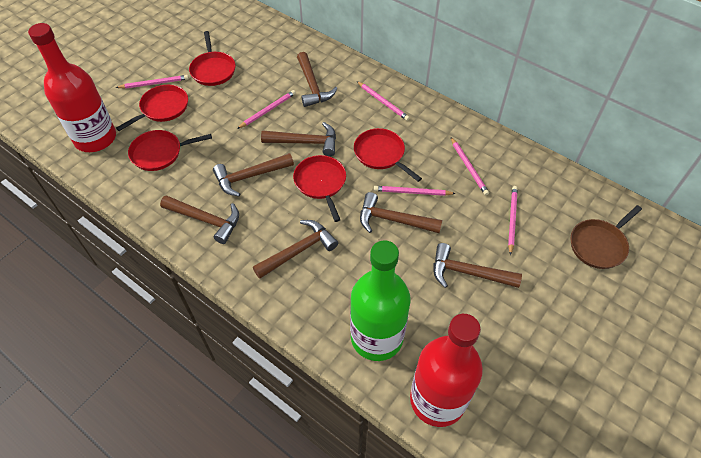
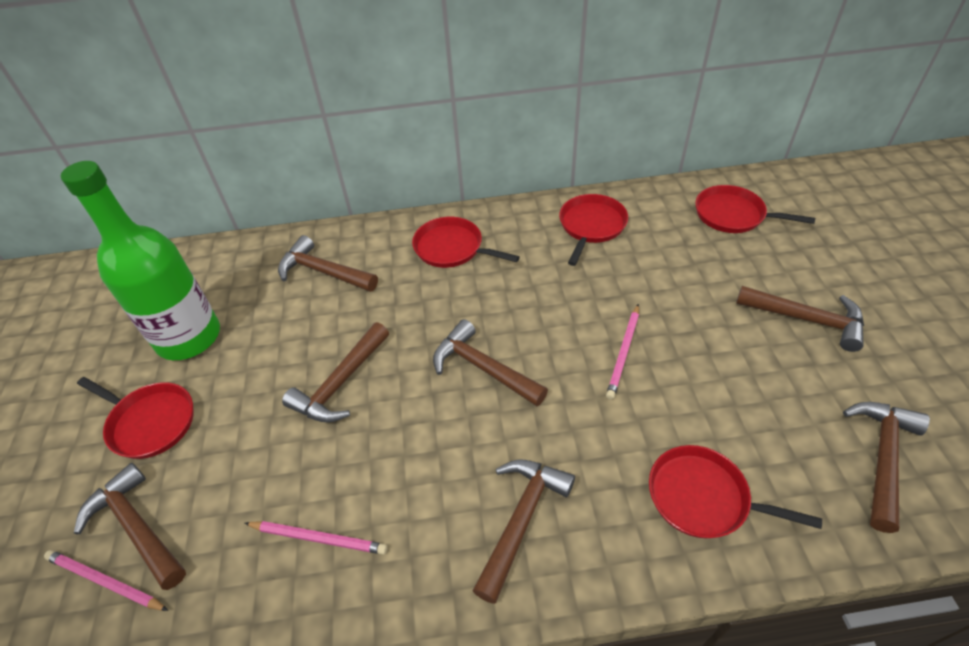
brown pan: 1 -> 0
pink pencil: 6 -> 3
red bottle: 2 -> 0

